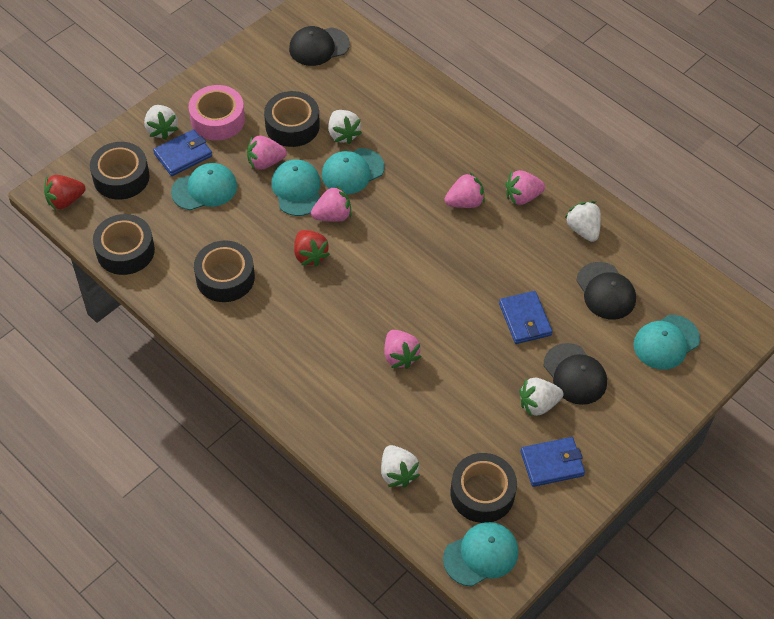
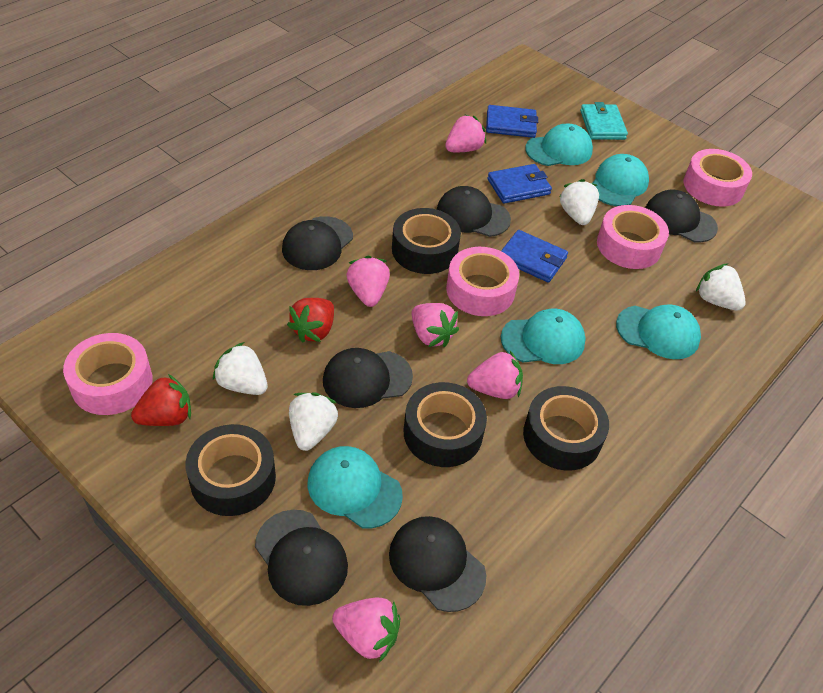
black cap: 3 -> 6
black tape: 5 -> 4
pink tape: 1 -> 4
turquoise wallet: 0 -> 1
white strawberry: 5 -> 4

